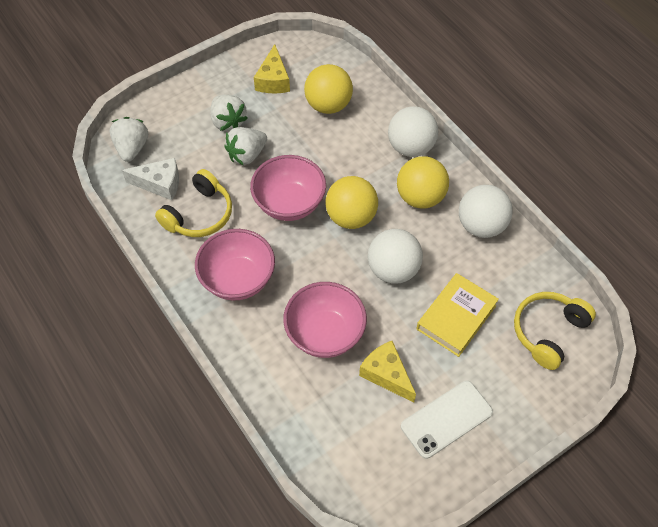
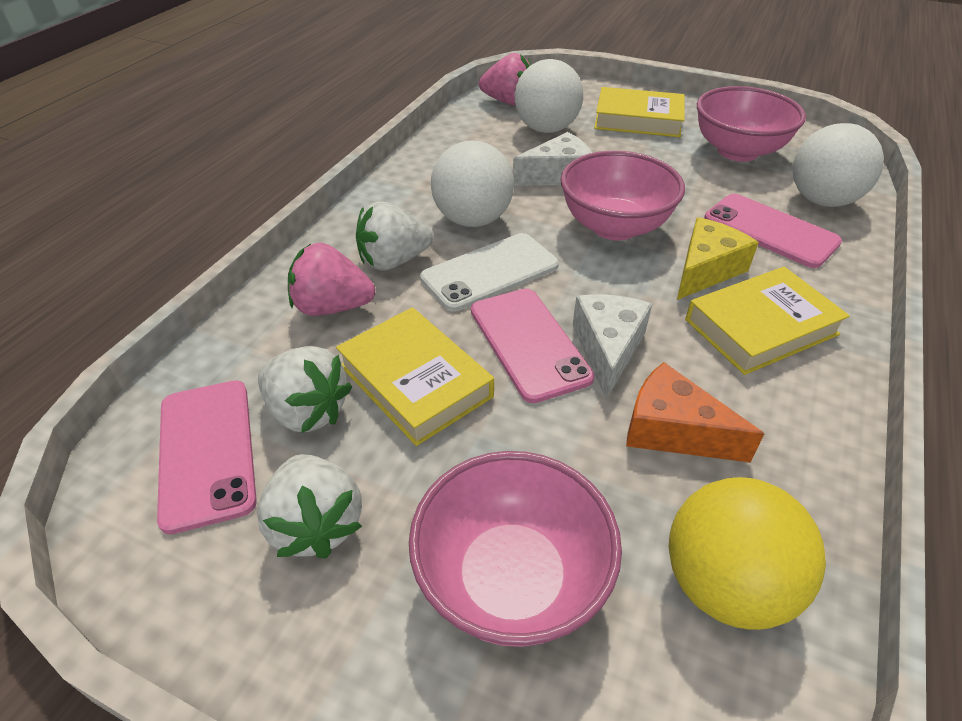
orange cheese: 0 -> 1
pink phone: 0 -> 3
pink strawberry: 0 -> 2
white cheese: 1 -> 2
yellow ball: 3 -> 1
yellow book: 1 -> 3
yellow cheese: 2 -> 1
yellow headphones: 2 -> 0

